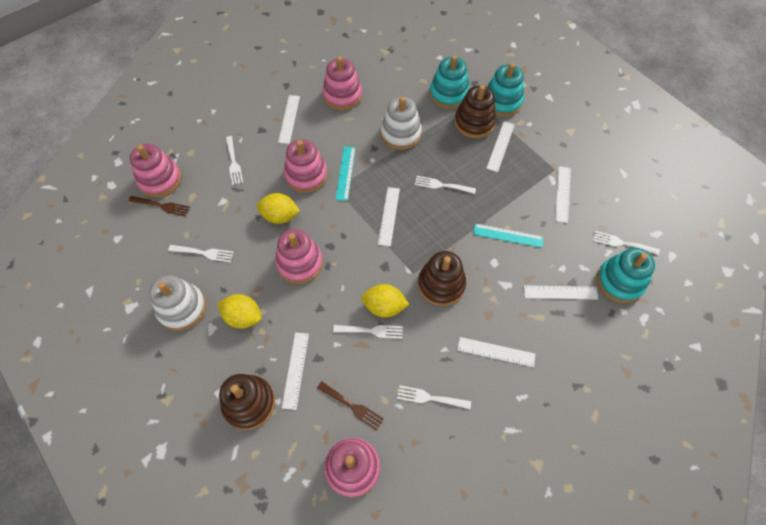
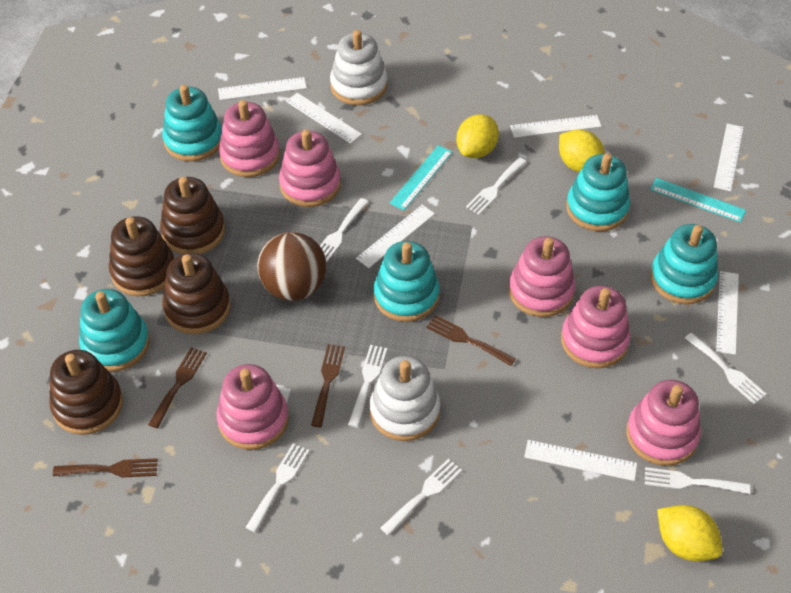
brown ball: 0 -> 1
brown fork: 2 -> 4
brown stacking toy: 3 -> 4
pink stacking toy: 5 -> 6
turquoise stacking toy: 3 -> 5
white fork: 6 -> 7

